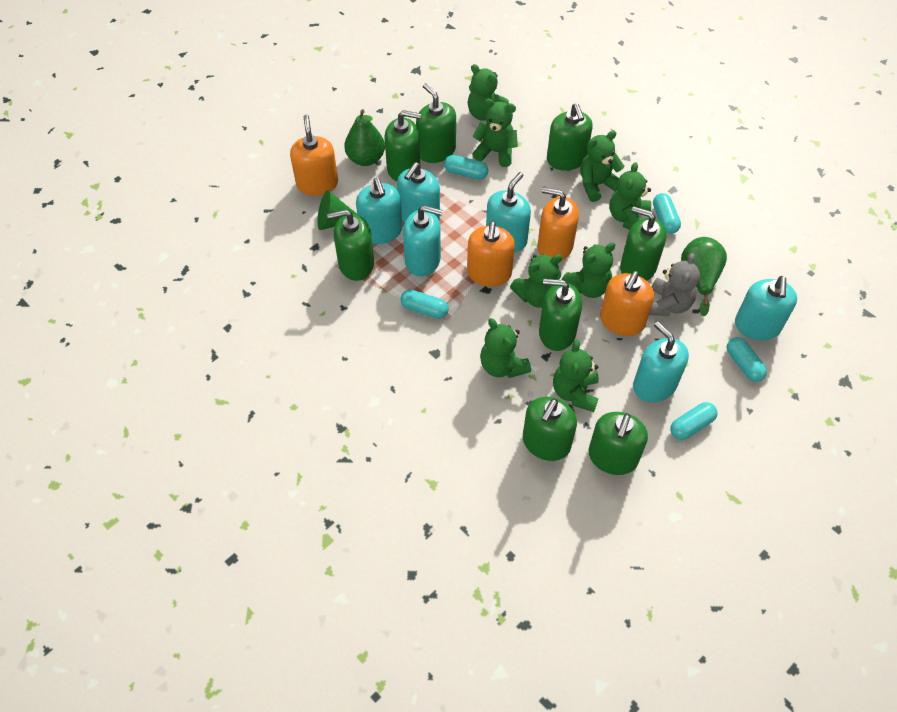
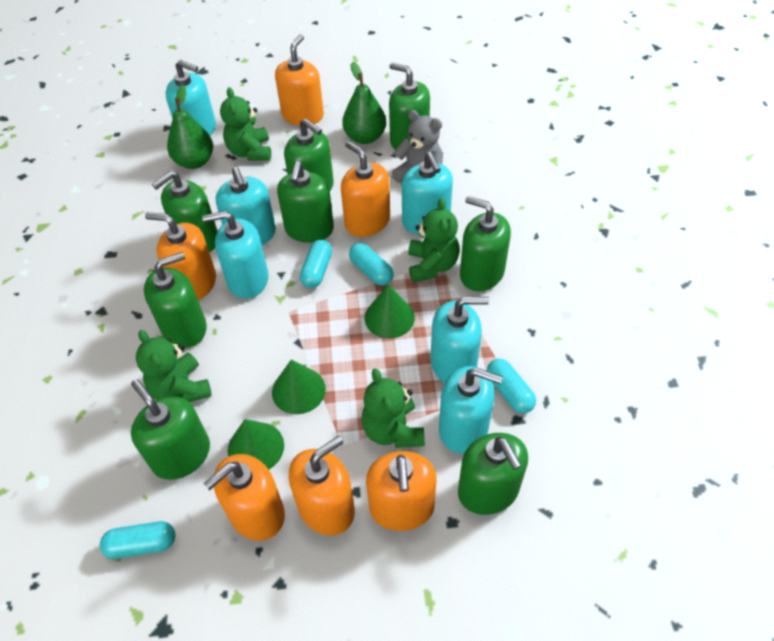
green cone: 1 -> 3
green teddy bear: 8 -> 4
orange soap dispenser: 4 -> 6
turquoise capsule: 5 -> 4

